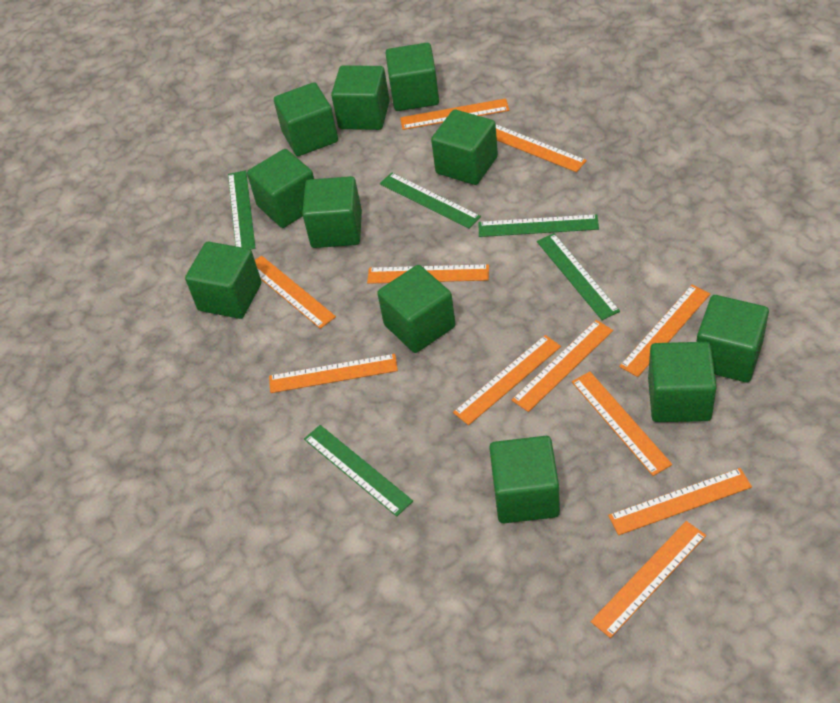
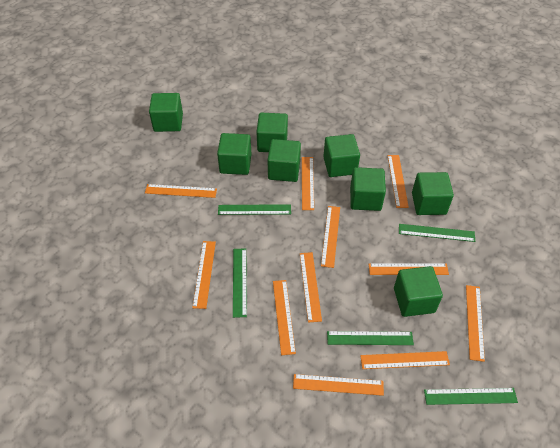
green cube: 11 -> 8

